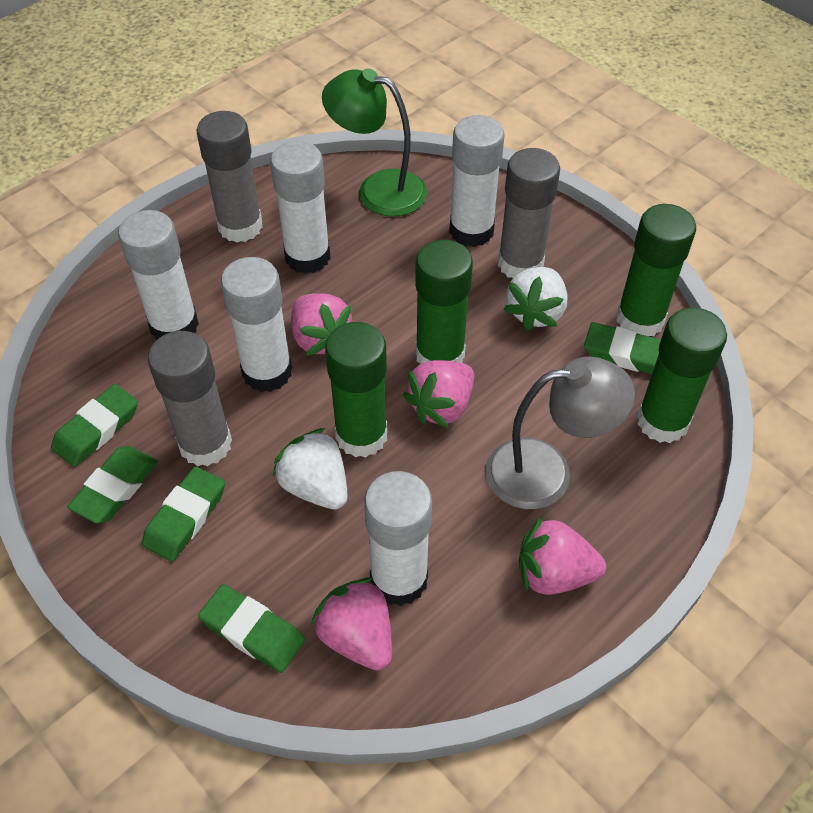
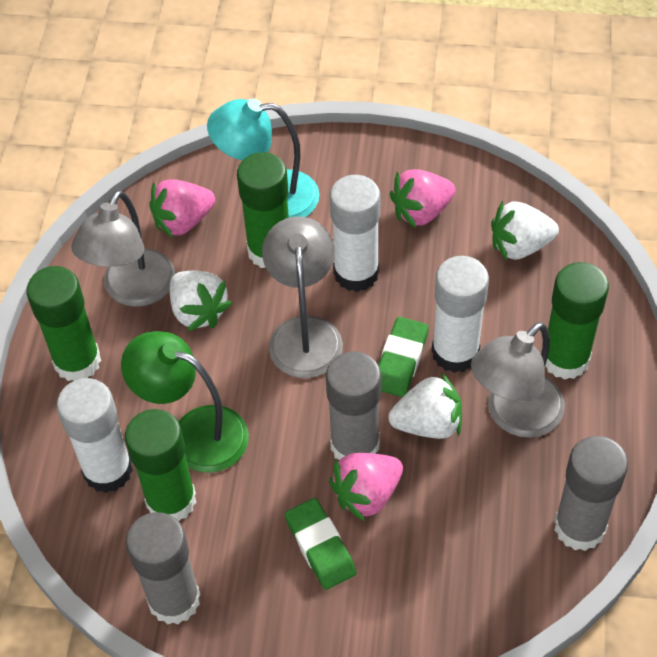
green eraser: 5 -> 2
grey lamp: 1 -> 3
pink strawberry: 4 -> 3
turquoise lamp: 0 -> 1
white glue stick: 5 -> 3
white strawberry: 2 -> 3

